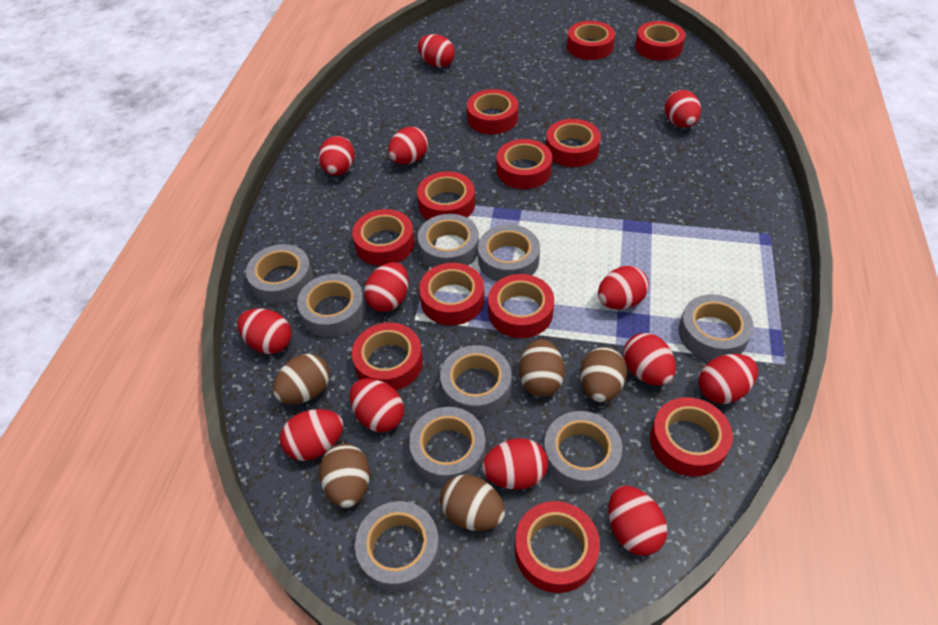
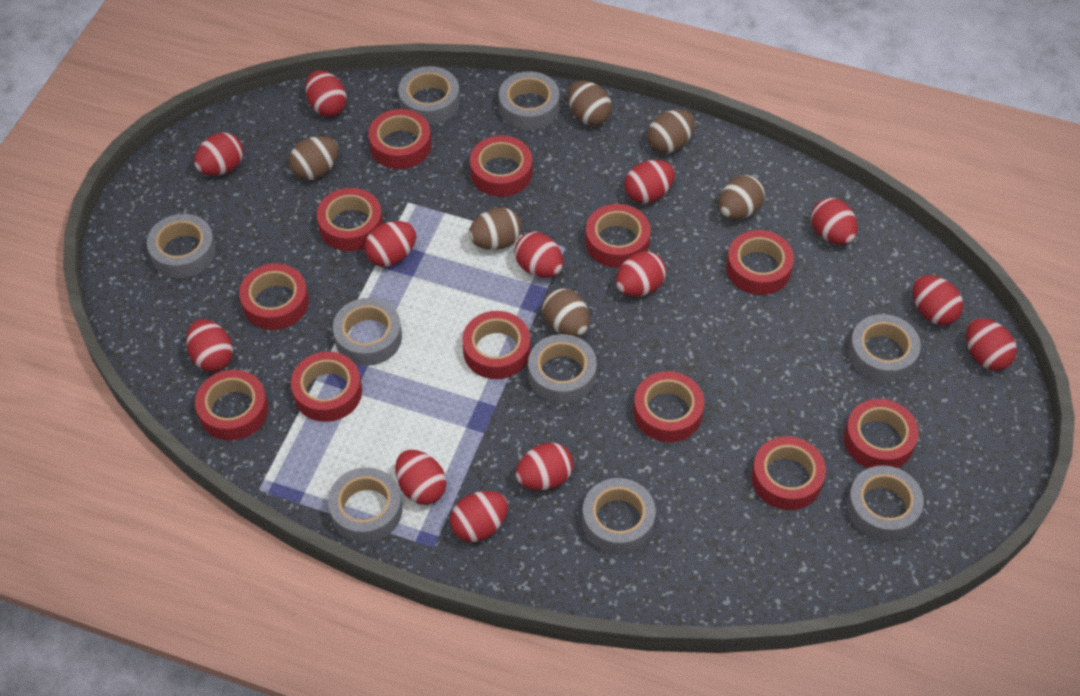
brown egg: 5 -> 6

